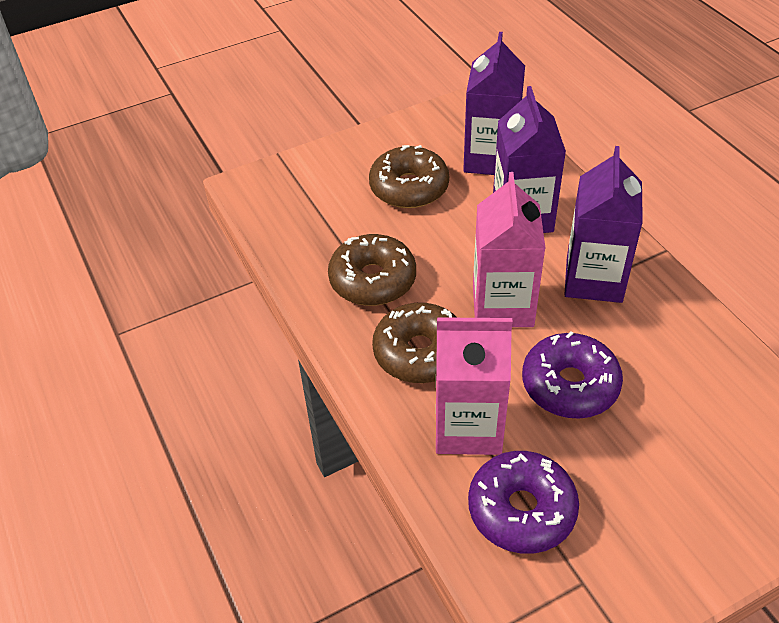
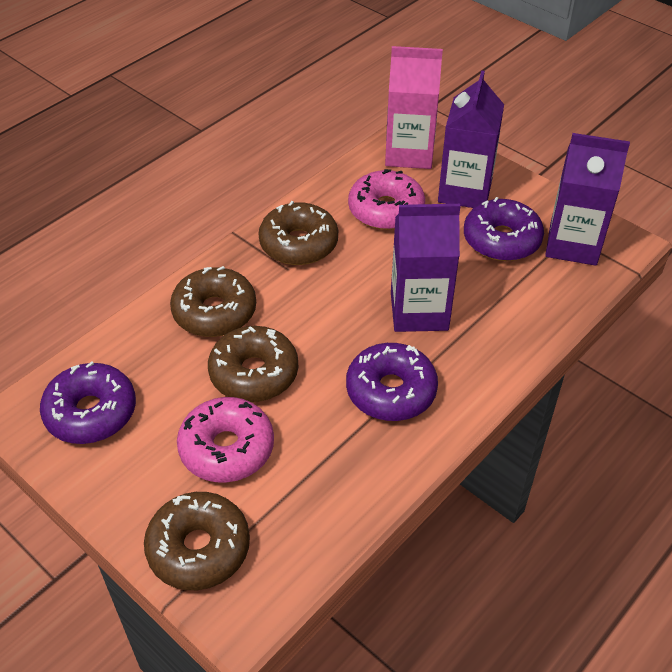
brown donut: 3 -> 4
pink carton: 2 -> 1
pink donut: 0 -> 2
purple donut: 2 -> 3

